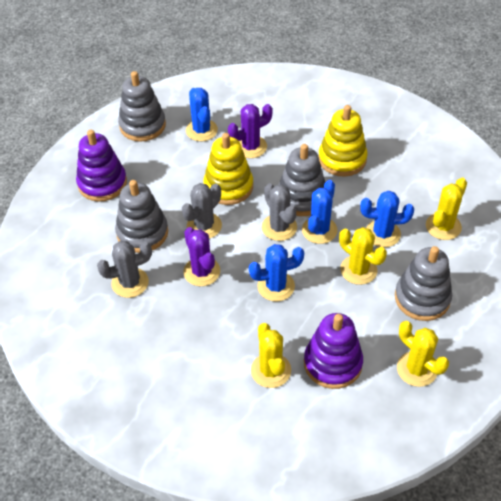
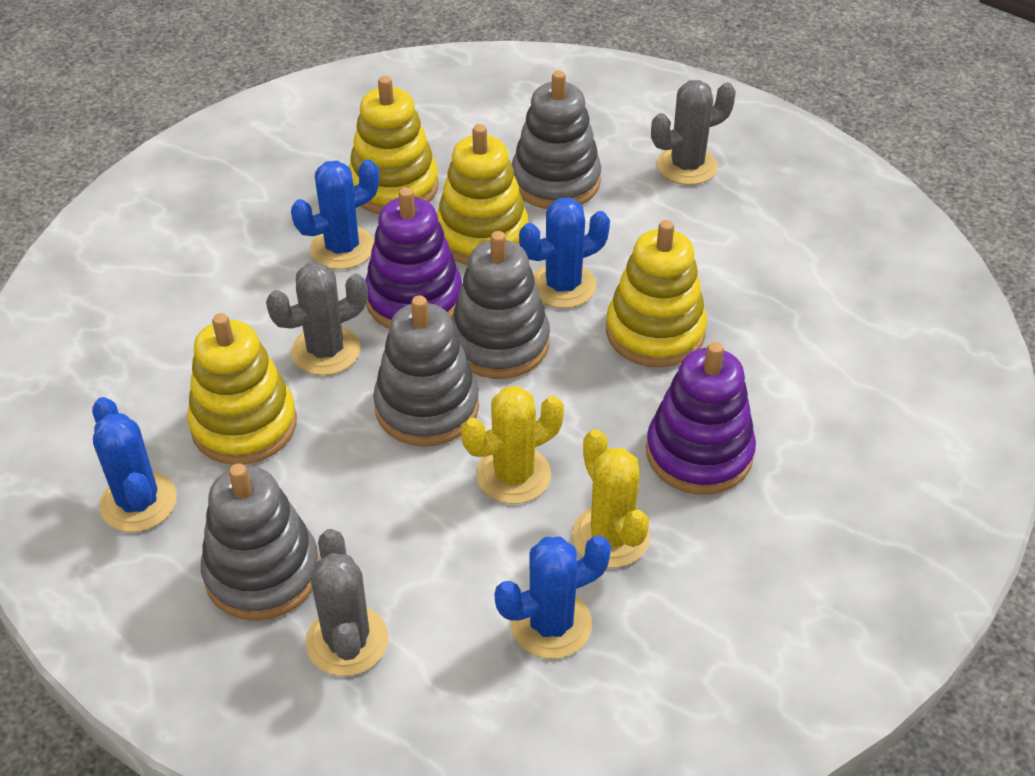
purple cactus: 2 -> 0
yellow cactus: 4 -> 2
yellow stacking toy: 2 -> 4

